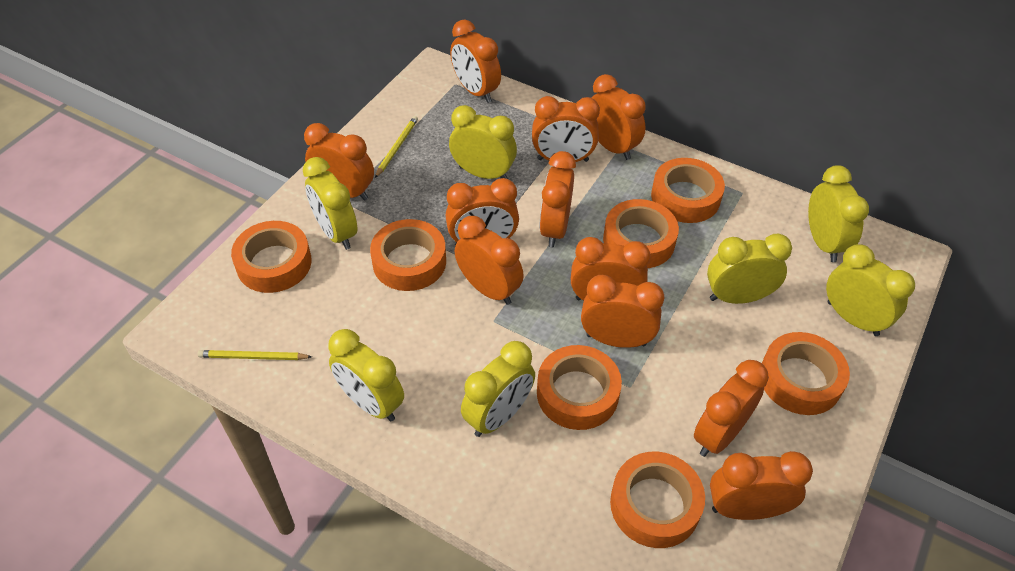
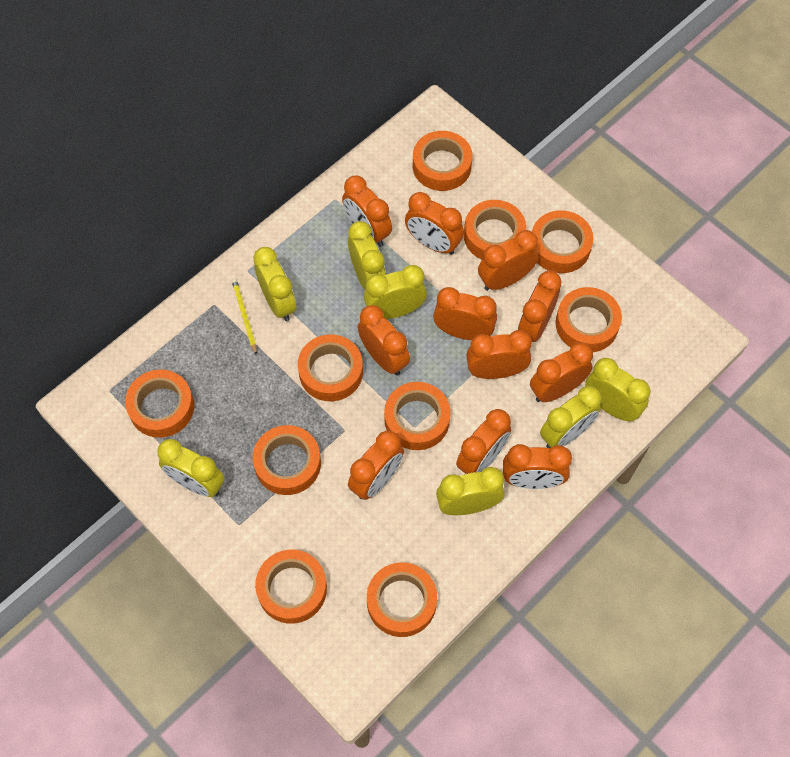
orange tape: 7 -> 10
yellow pencil: 2 -> 1

